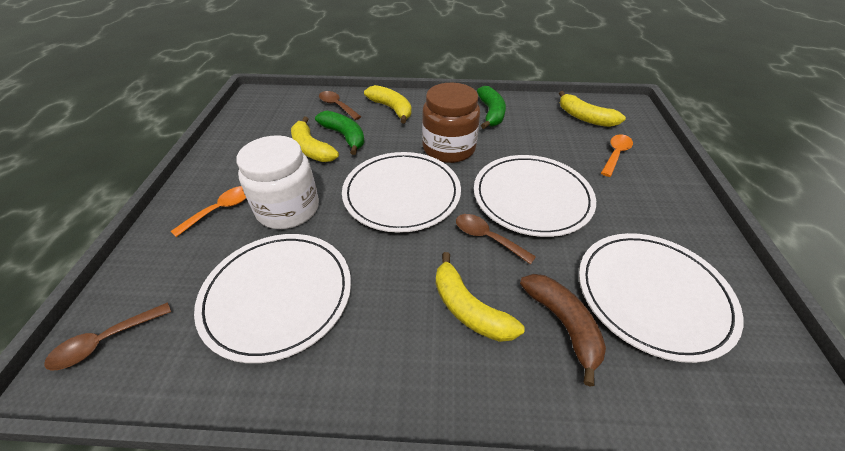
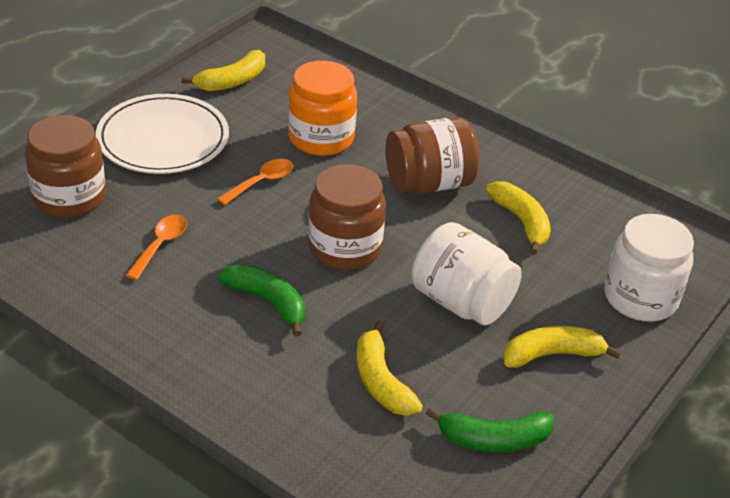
brown banana: 1 -> 0
brown jar: 1 -> 3
brown spoon: 3 -> 0
orange jar: 0 -> 1
white jar: 1 -> 2
white plate: 4 -> 1

